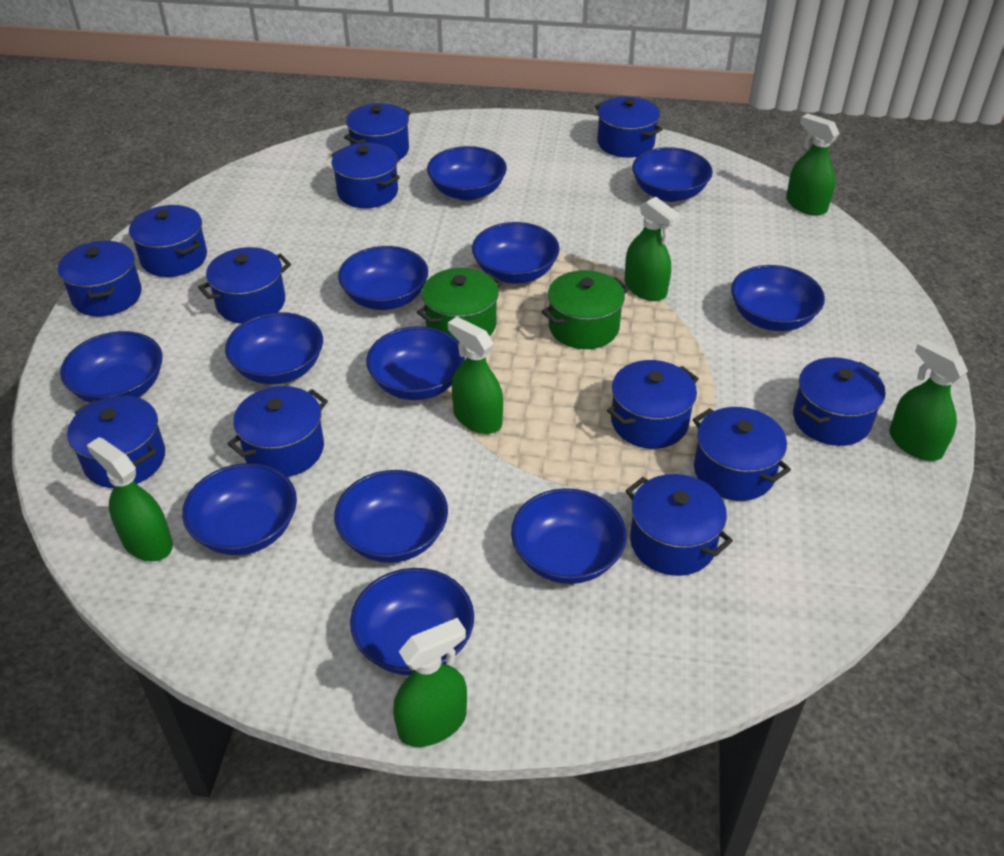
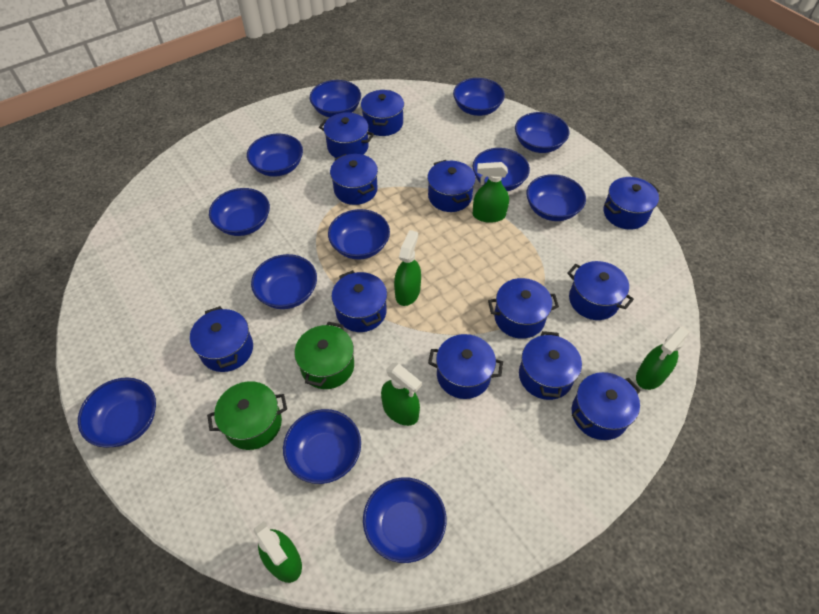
green spray bottle: 6 -> 5

